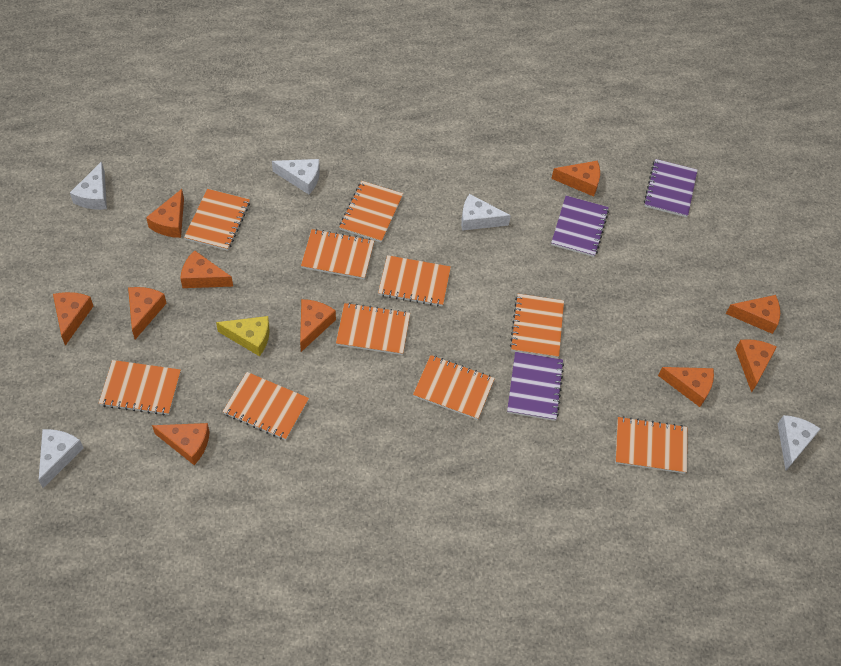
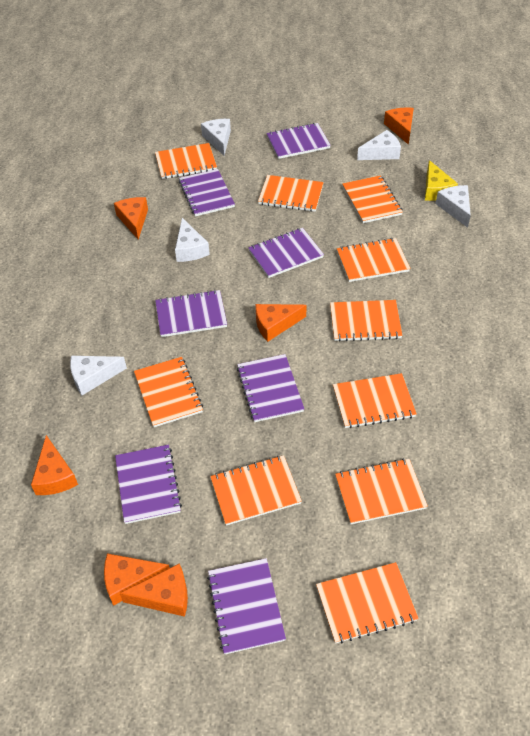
orange cheese: 10 -> 6
purple notebook: 3 -> 7

